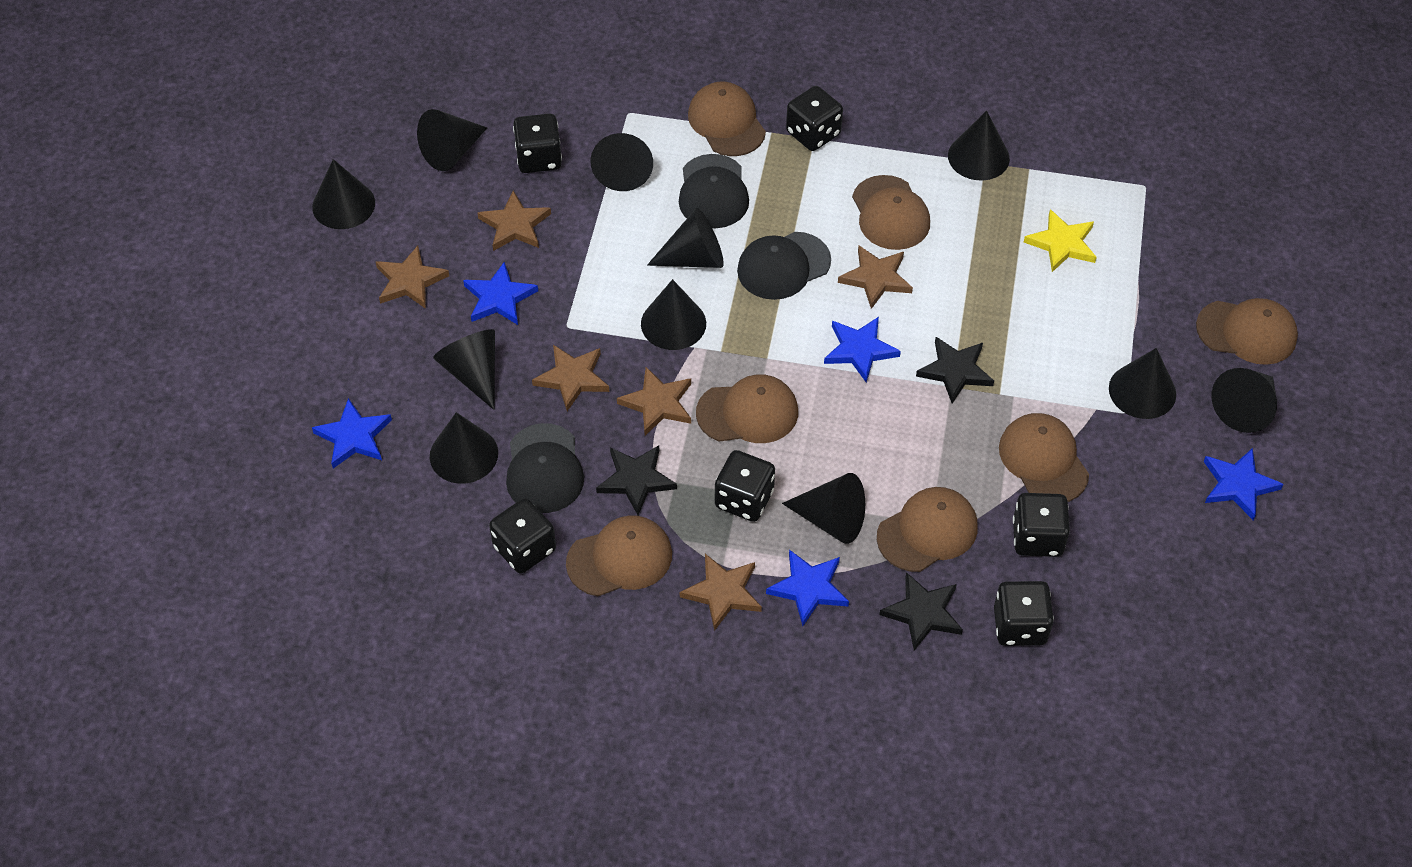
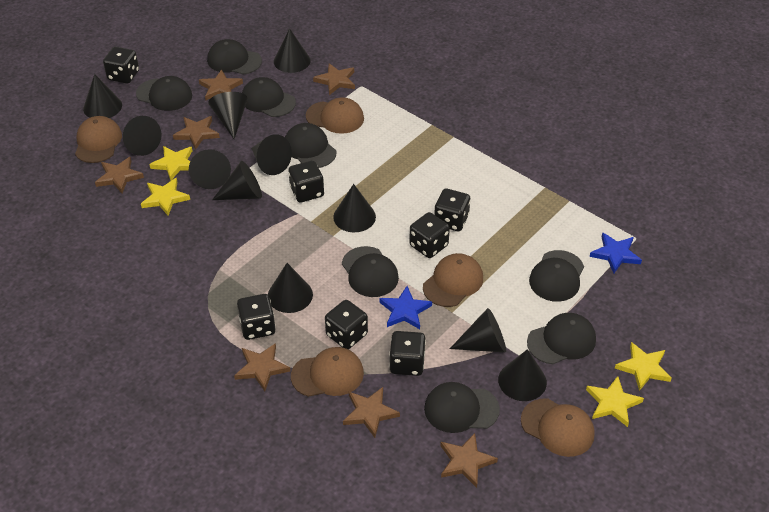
black cap: 3 -> 8
black dice: 6 -> 7
black star: 3 -> 0
blue star: 5 -> 2
brown cap: 7 -> 5
brown star: 6 -> 7
yellow star: 1 -> 4

